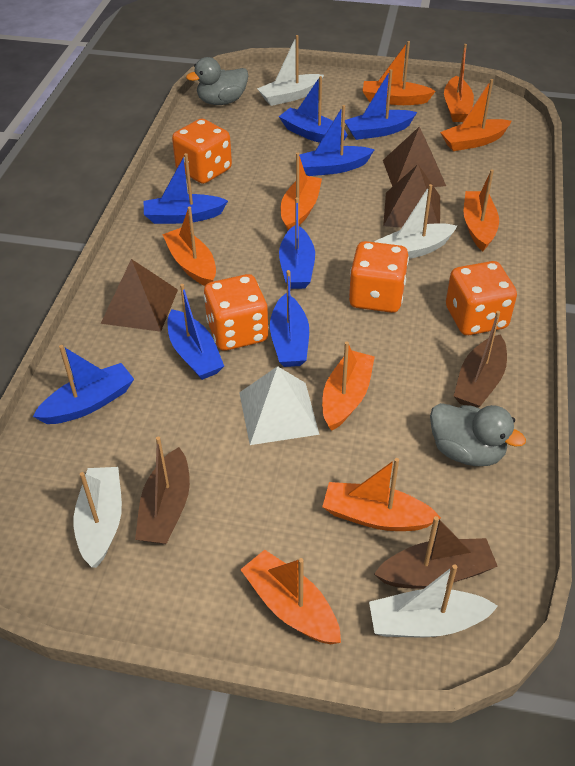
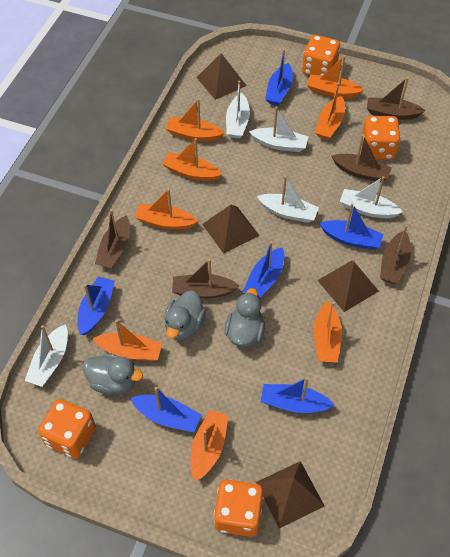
blue boat: 8 -> 6
brown boat: 3 -> 5
brown pyramid: 3 -> 4
grey duck: 2 -> 3
orange boat: 9 -> 8
white boat: 4 -> 5
white pyramid: 1 -> 0

